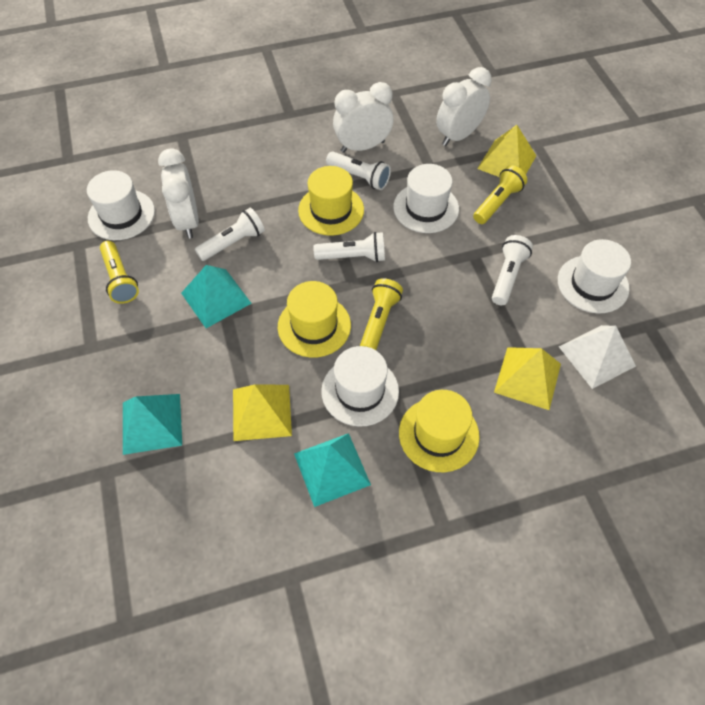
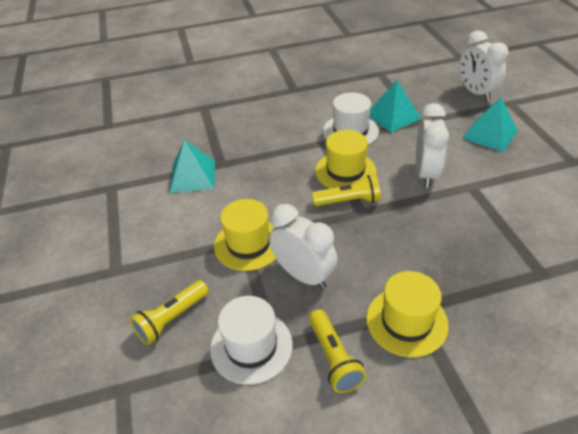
white flashlight: 4 -> 0
white hat: 4 -> 2
white pyramid: 1 -> 0
yellow pyramid: 3 -> 0

